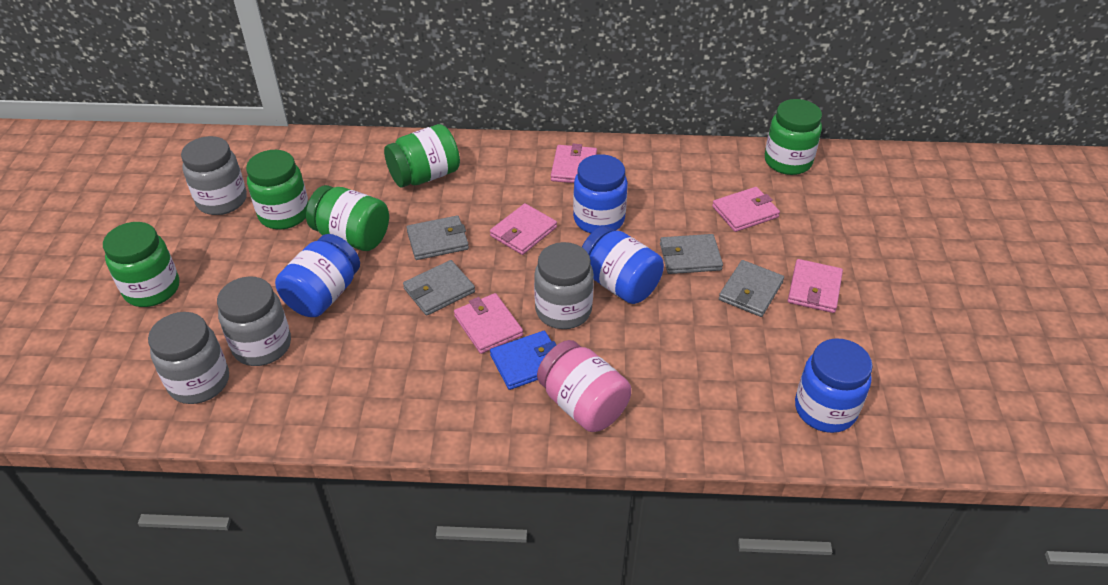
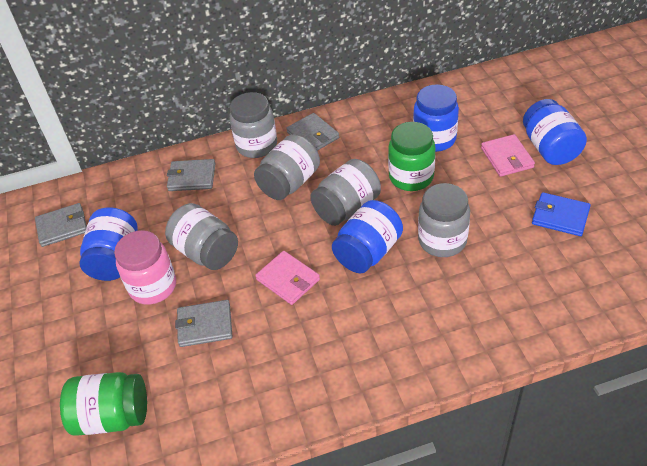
green jar: 5 -> 2
grey jar: 4 -> 5
pink wallet: 5 -> 2

